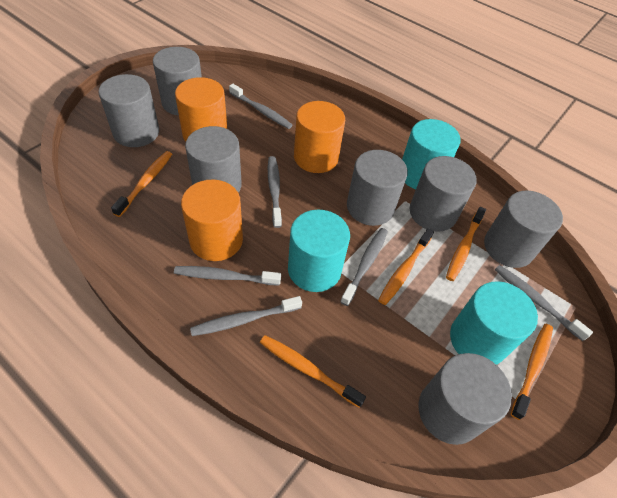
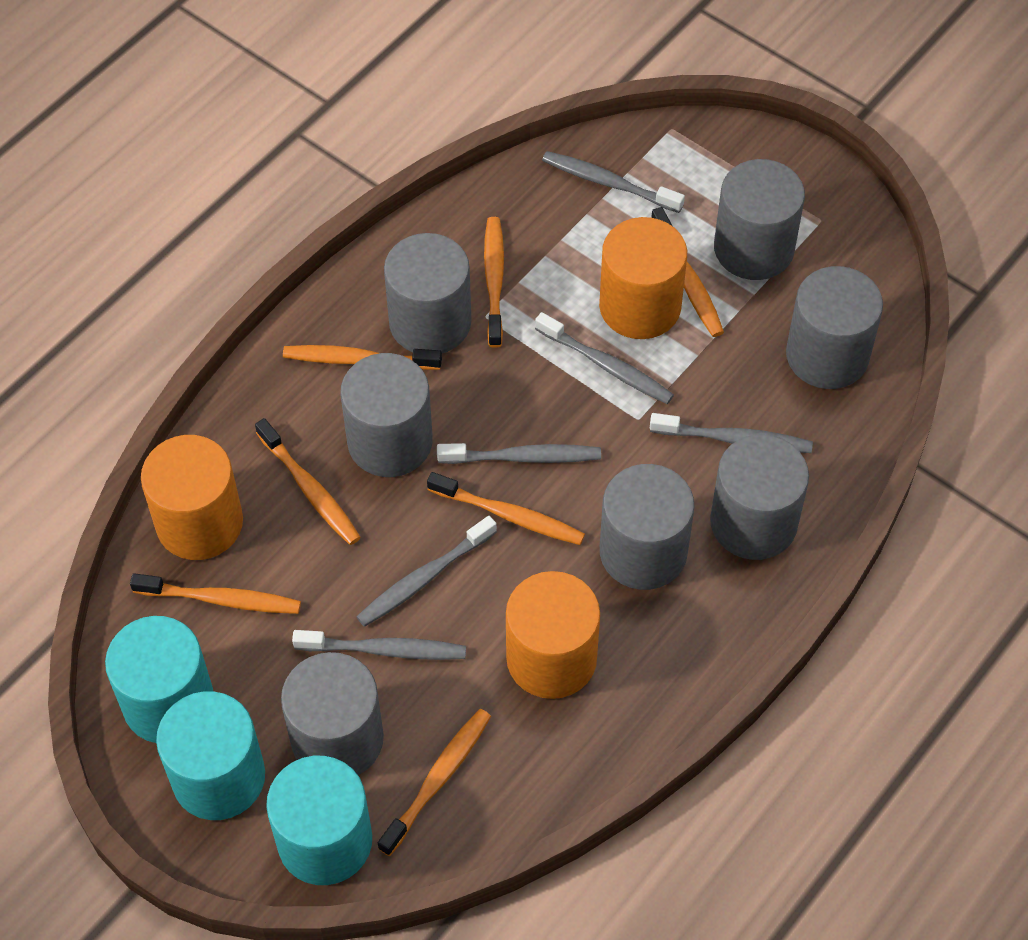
orange toothbrush: 5 -> 7

